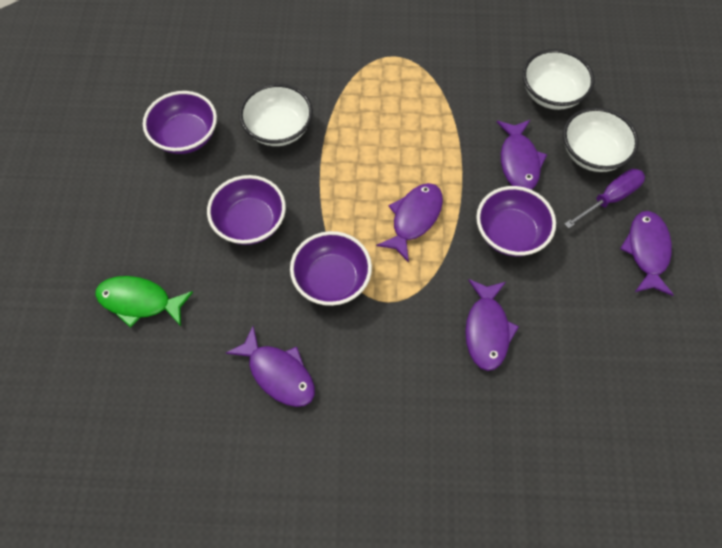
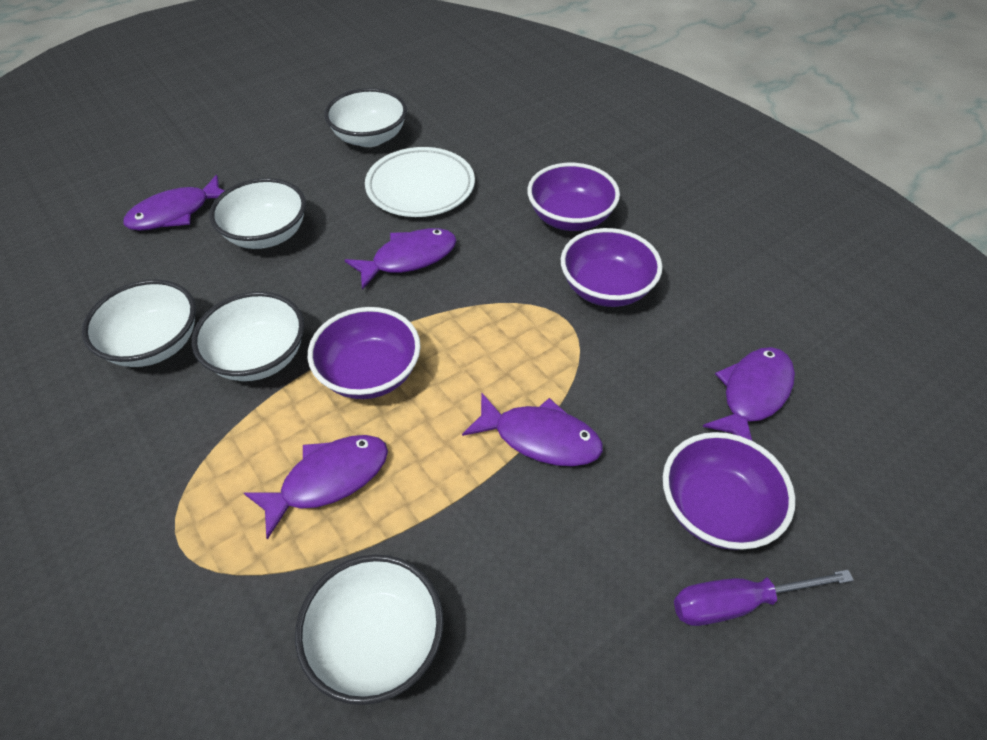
green fish: 1 -> 0
white bowl: 3 -> 5
white plate: 0 -> 1

